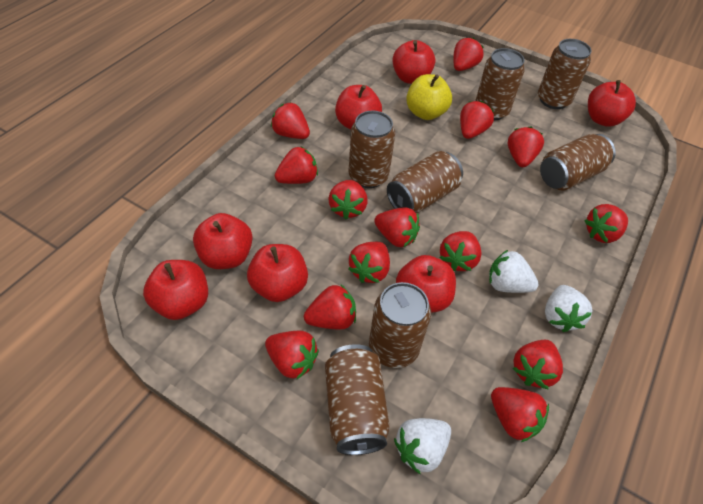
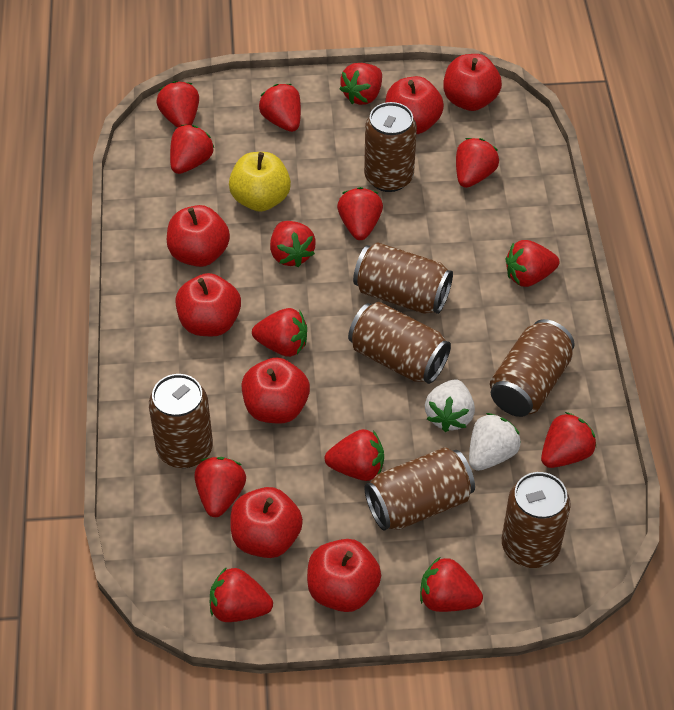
white strawberry: 3 -> 2

